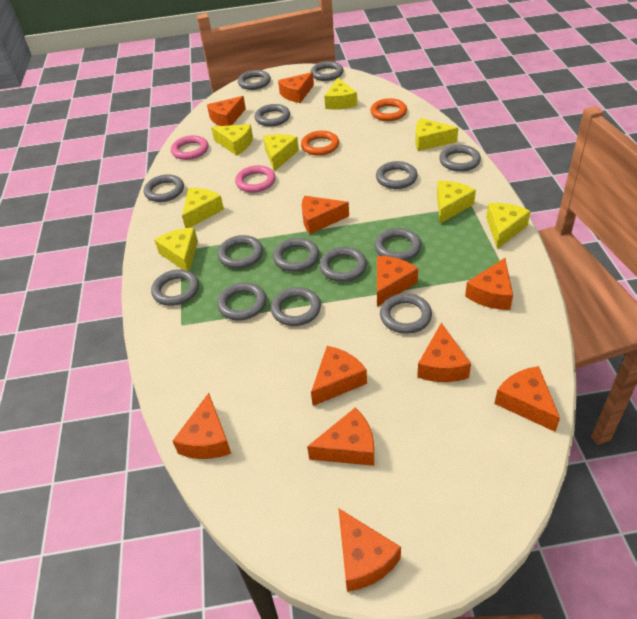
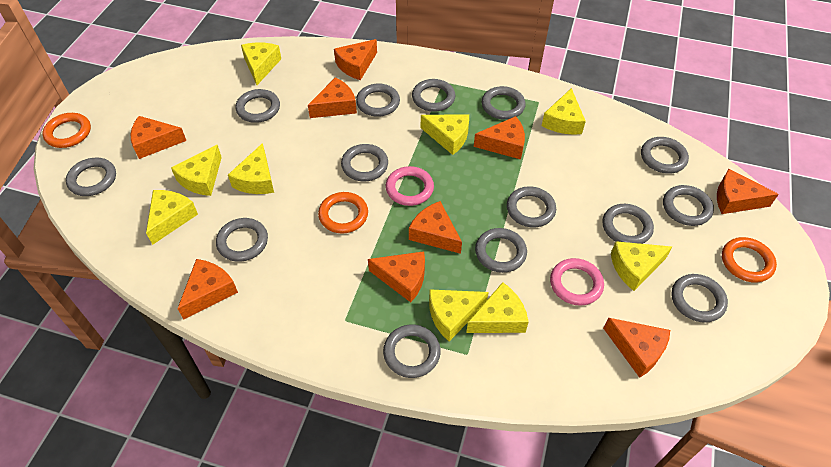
orange cheese: 11 -> 9
orange ring: 2 -> 3
yellow cheese: 8 -> 9

